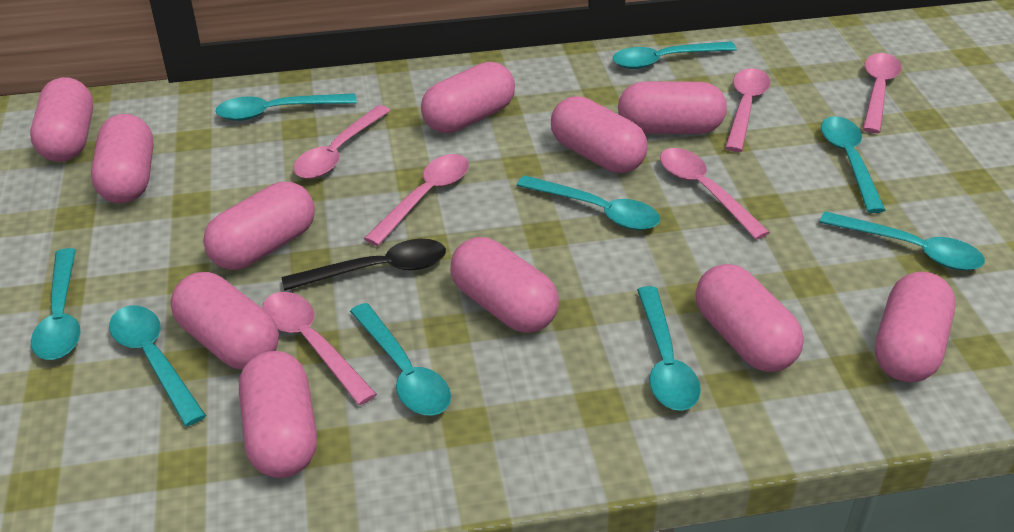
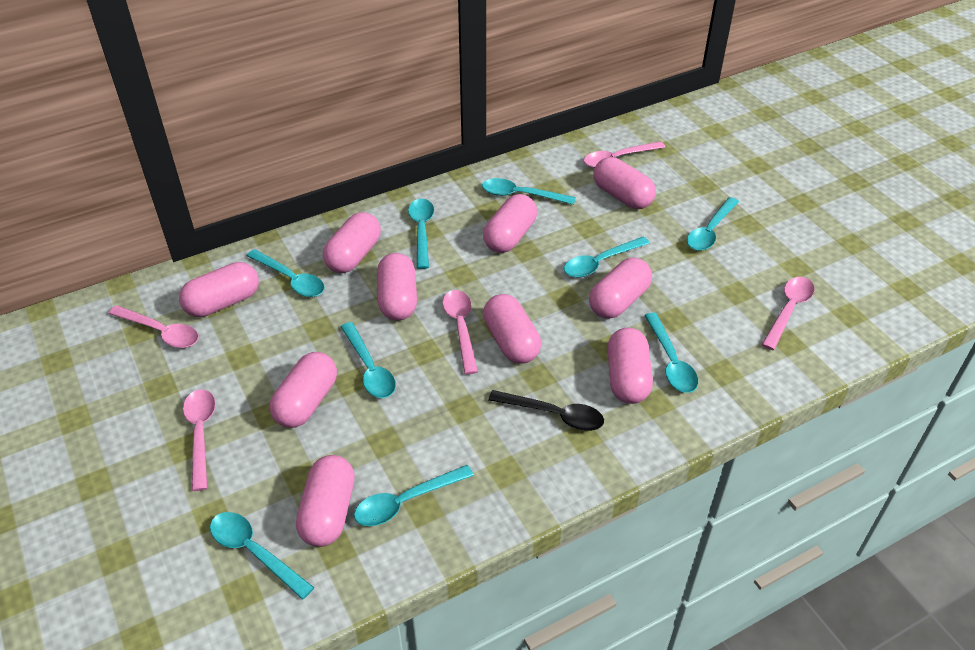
pink capsule: 11 -> 10
pink spoon: 6 -> 5

